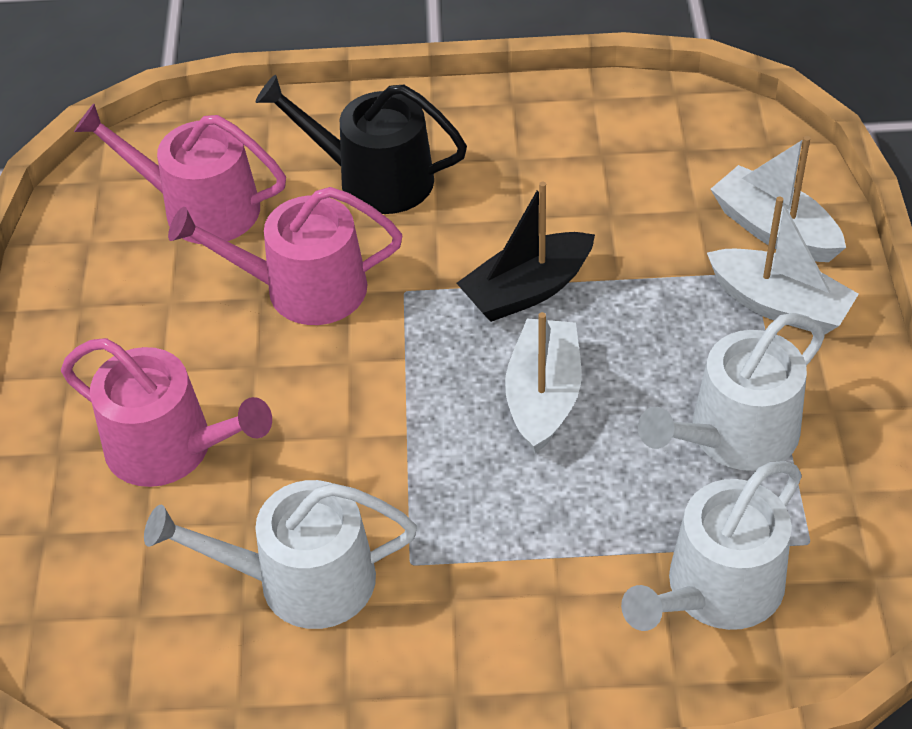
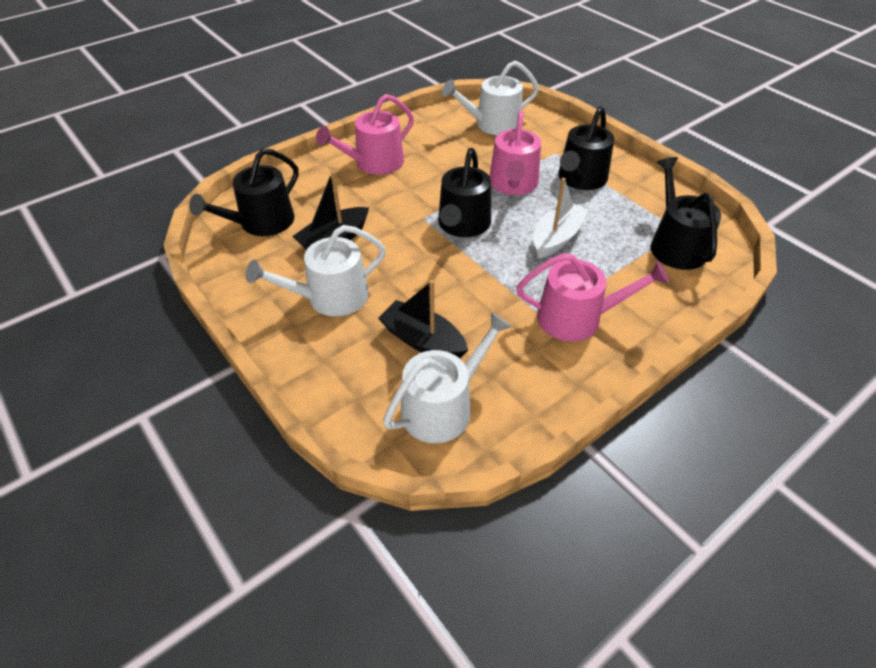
black boat: 1 -> 2
black watering can: 1 -> 4
white boat: 3 -> 1

